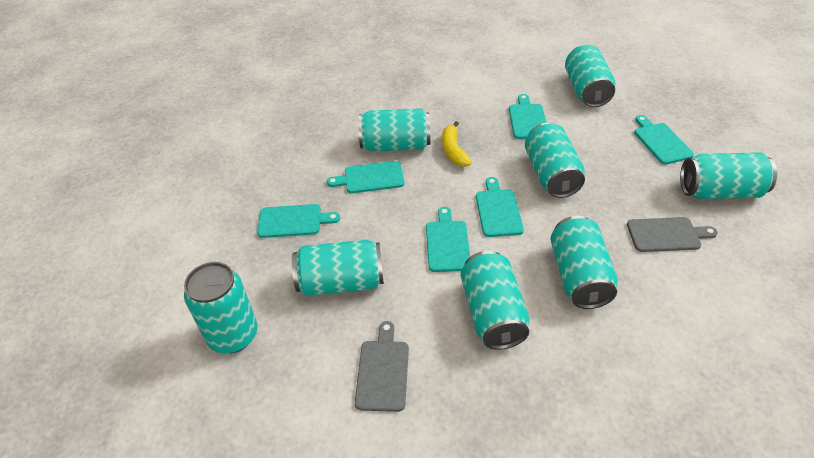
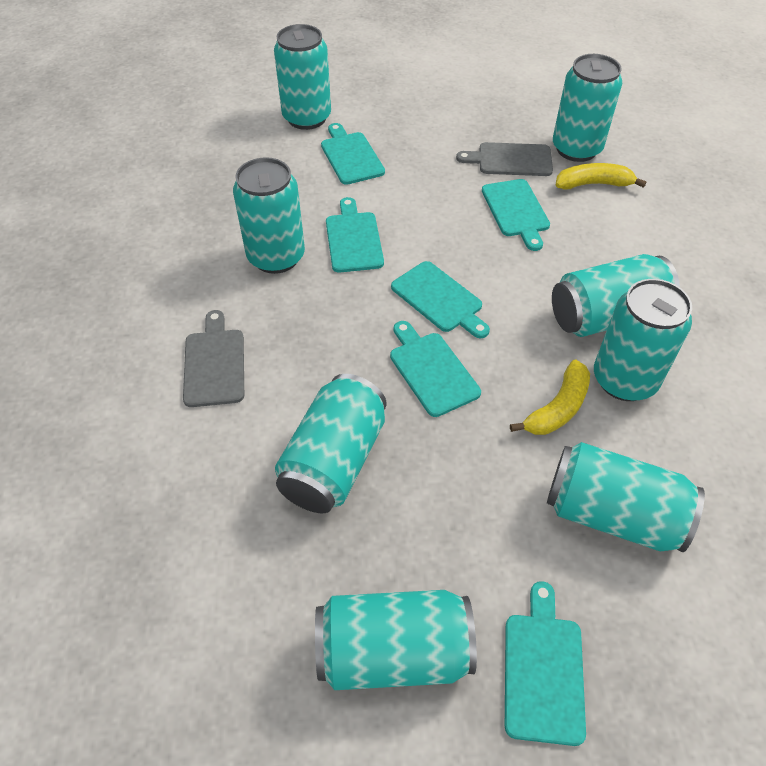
yellow banana: 1 -> 2

